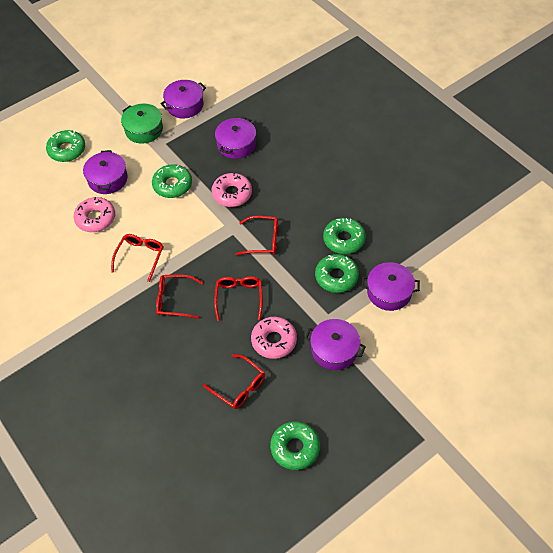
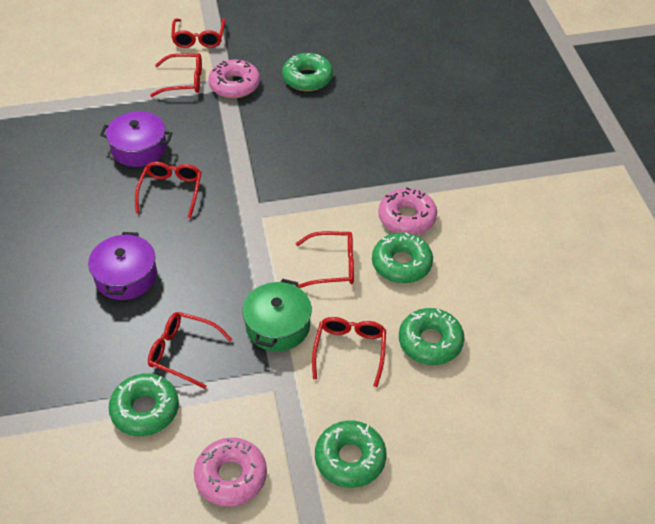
purple pot: 5 -> 2
red glasses: 5 -> 6

